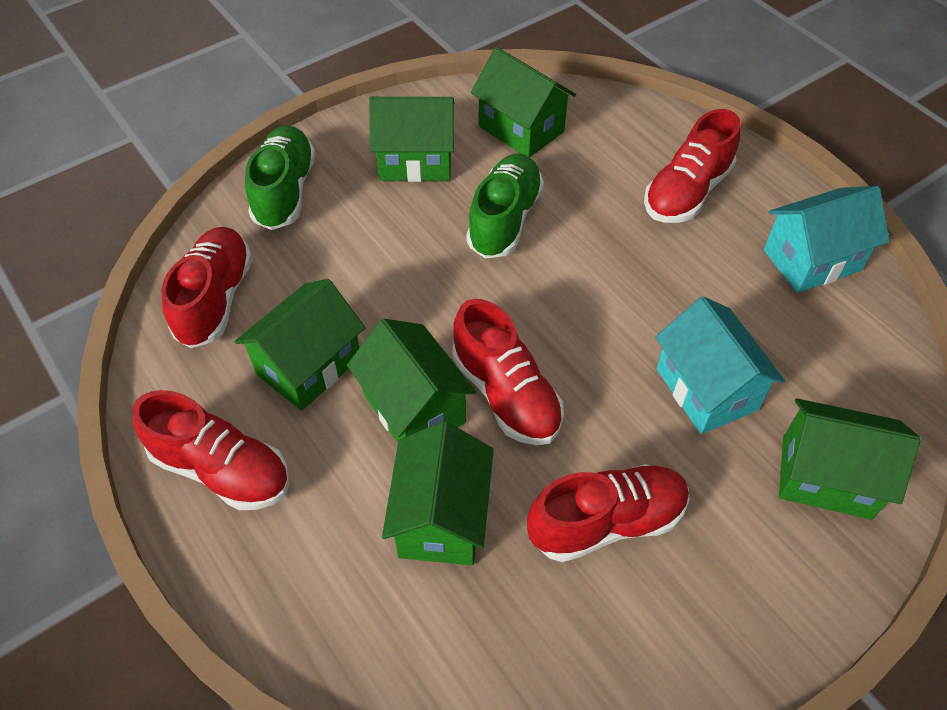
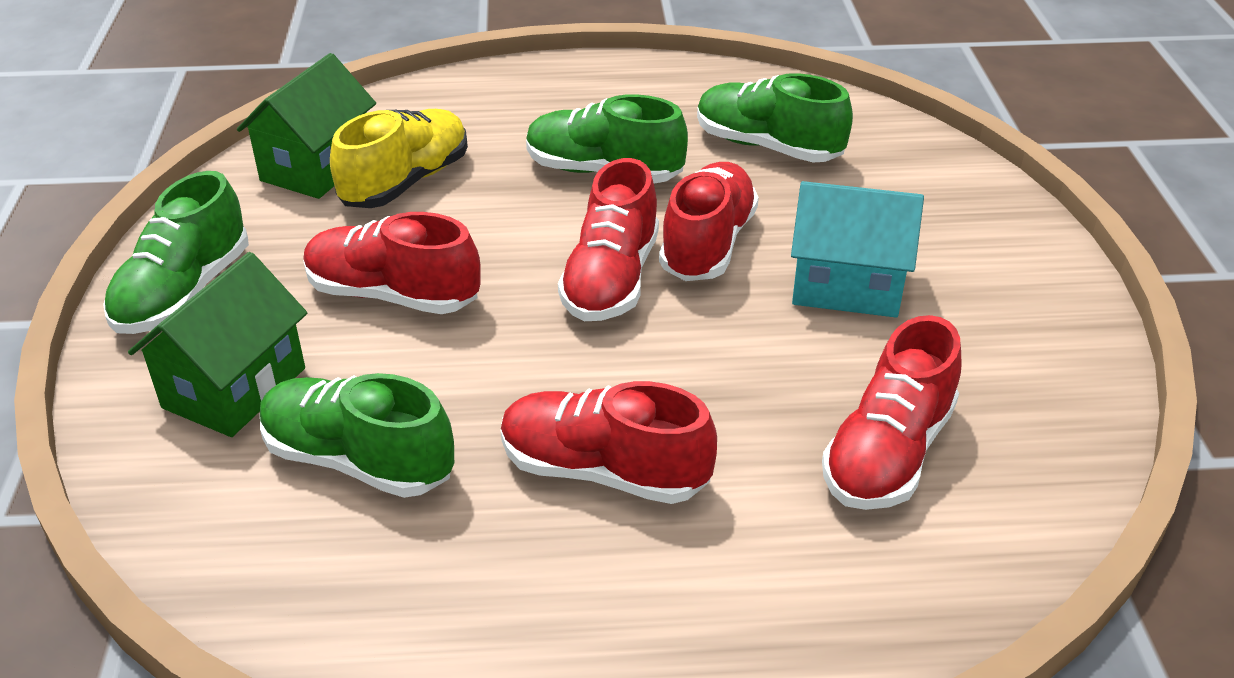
green house: 6 -> 2
green shoe: 2 -> 4
turquoise house: 2 -> 1
yellow shoe: 0 -> 1

